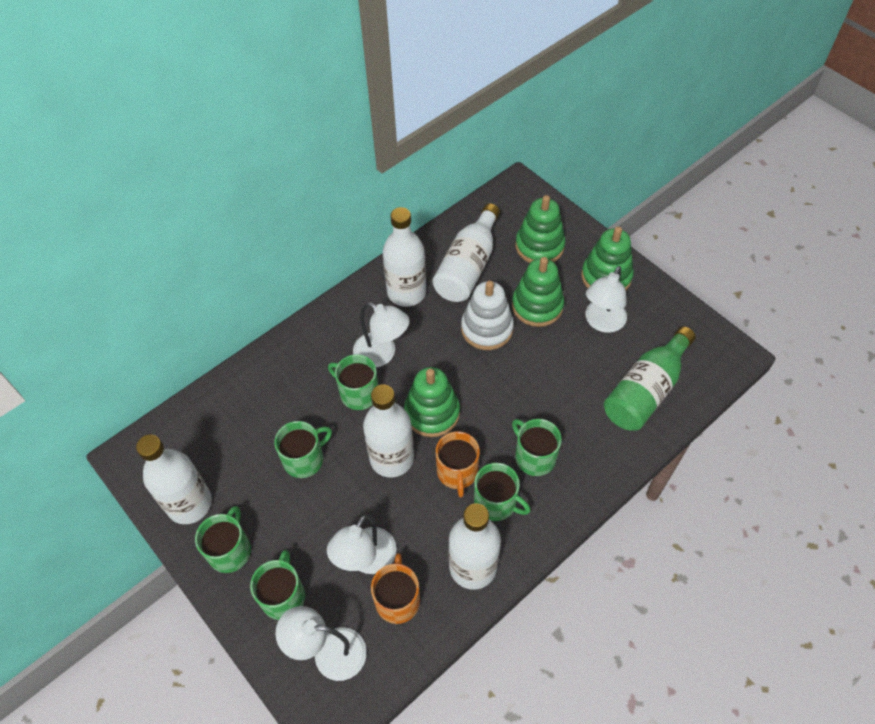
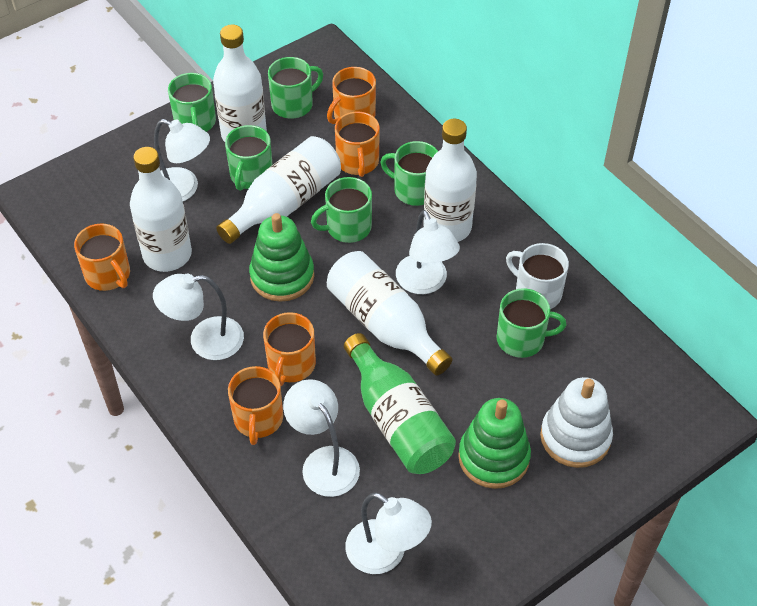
green stacking toy: 4 -> 2
orange mug: 2 -> 5
white lamp: 4 -> 5
white mug: 0 -> 1

